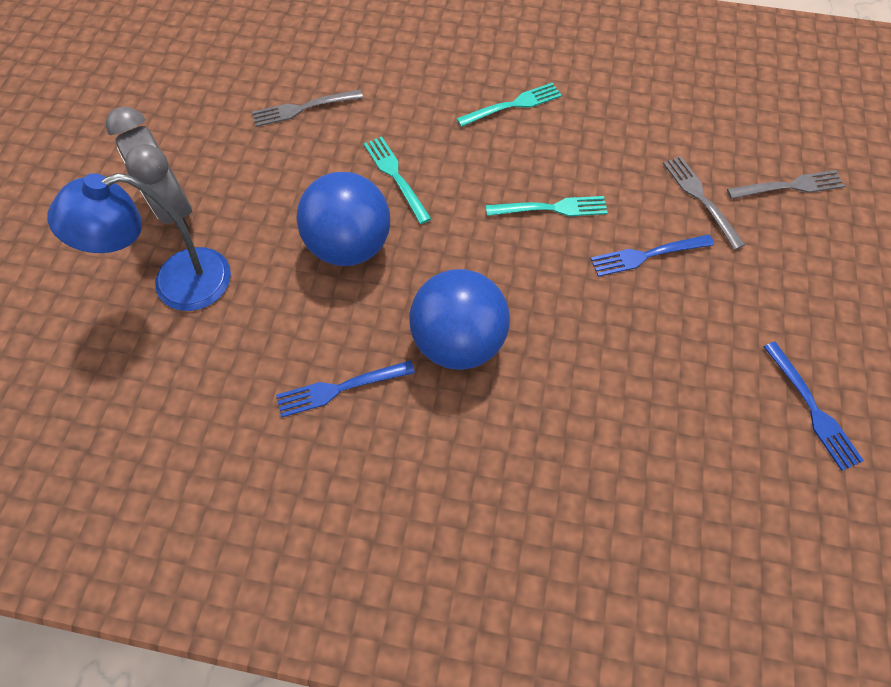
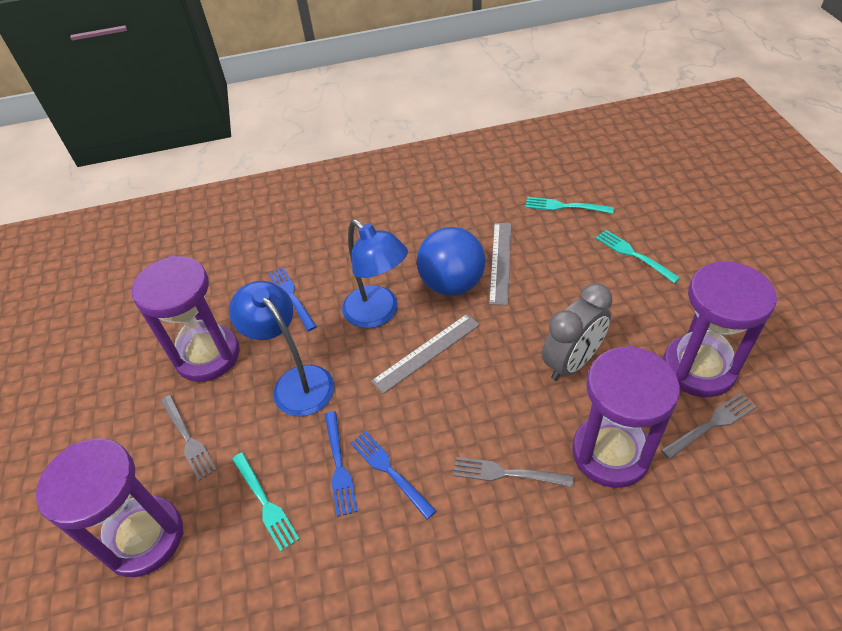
blue ball: 2 -> 1
blue lamp: 1 -> 2
grey ruler: 0 -> 2
purple hourglass: 0 -> 4

